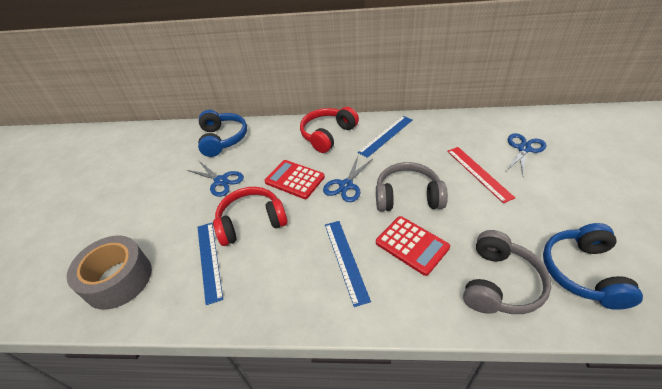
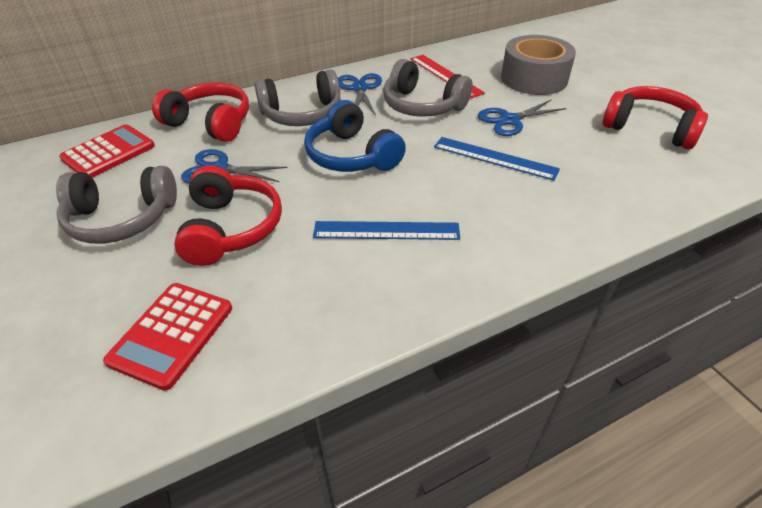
blue headphones: 2 -> 1
blue ruler: 3 -> 2
grey headphones: 2 -> 3
red headphones: 2 -> 3

